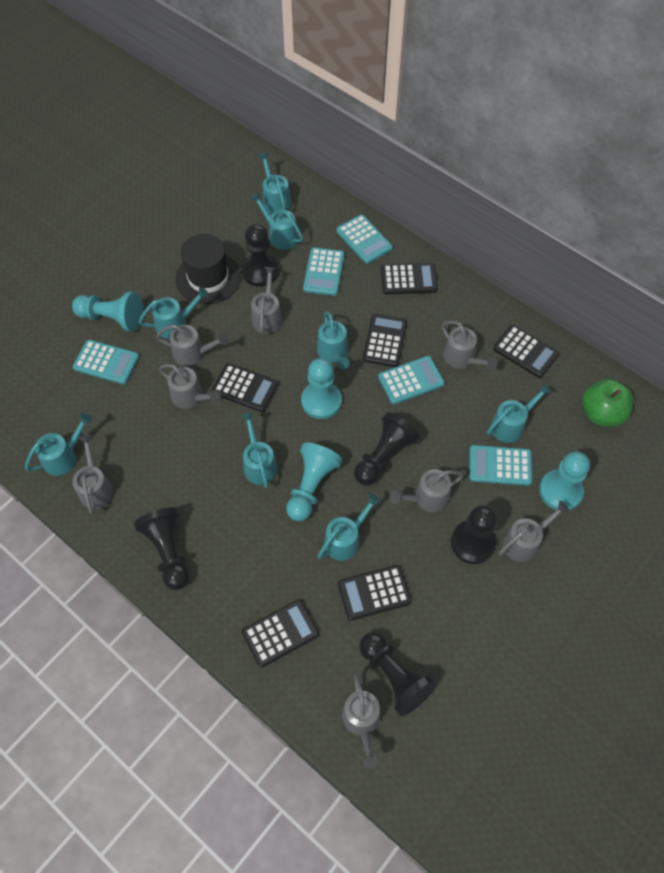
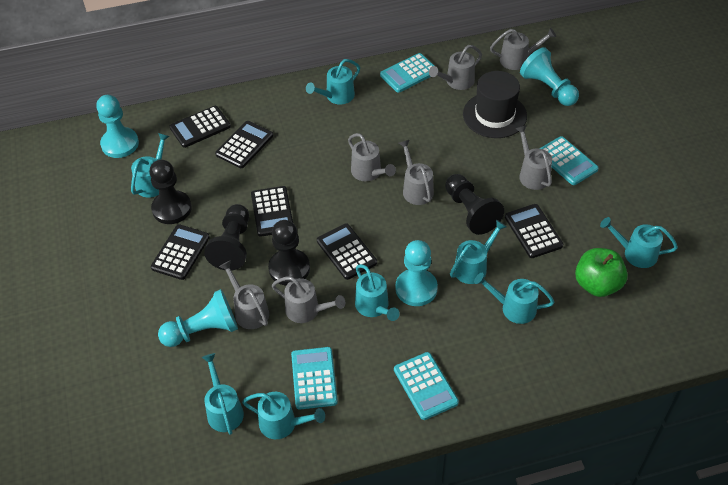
black pawn: 5 -> 4
grey watering can: 8 -> 7
turquoise calculator: 5 -> 4

